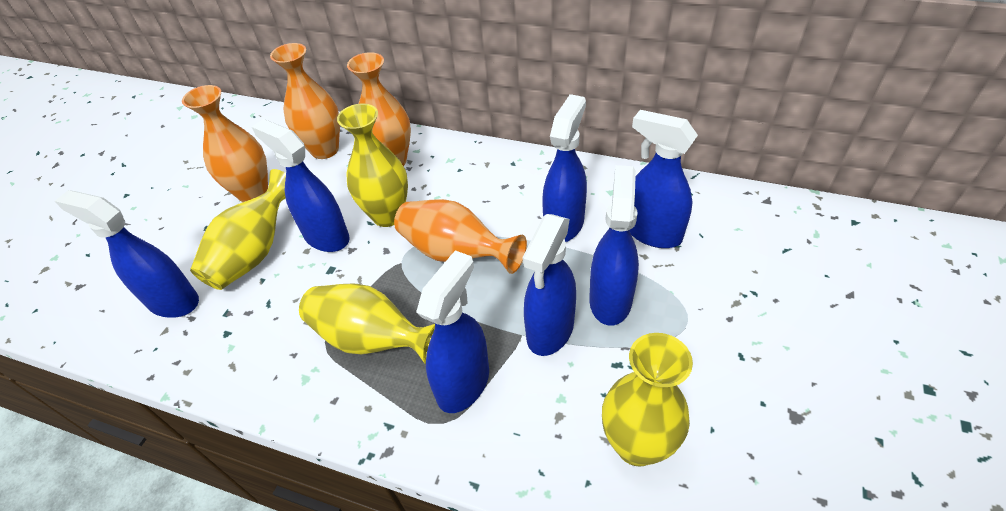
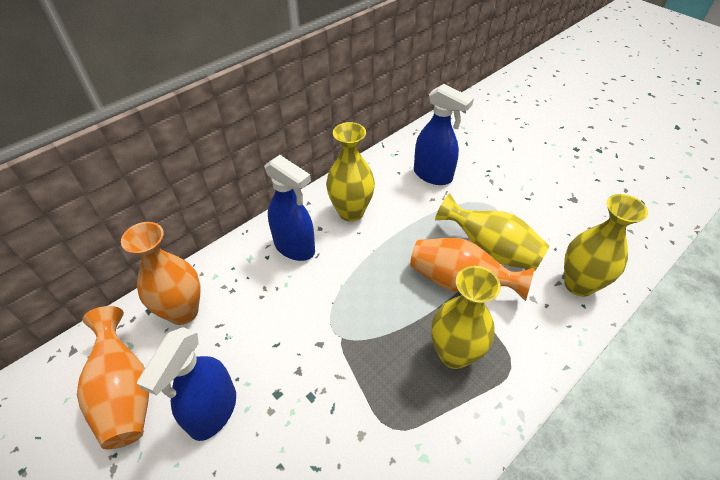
blue spray bottle: 7 -> 3
orange vase: 4 -> 3

